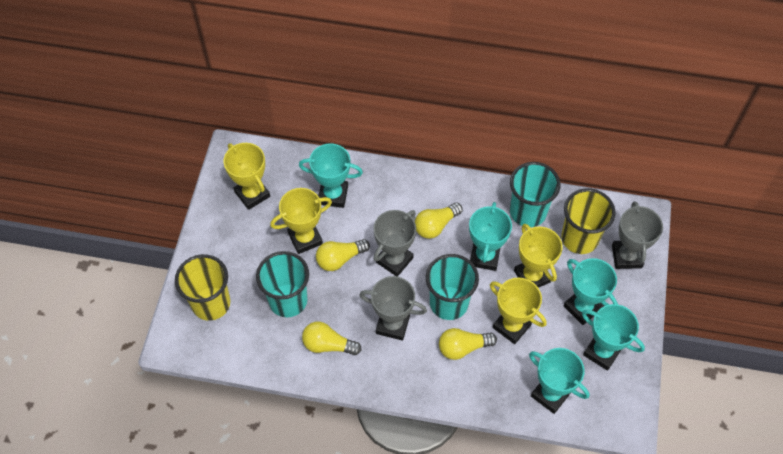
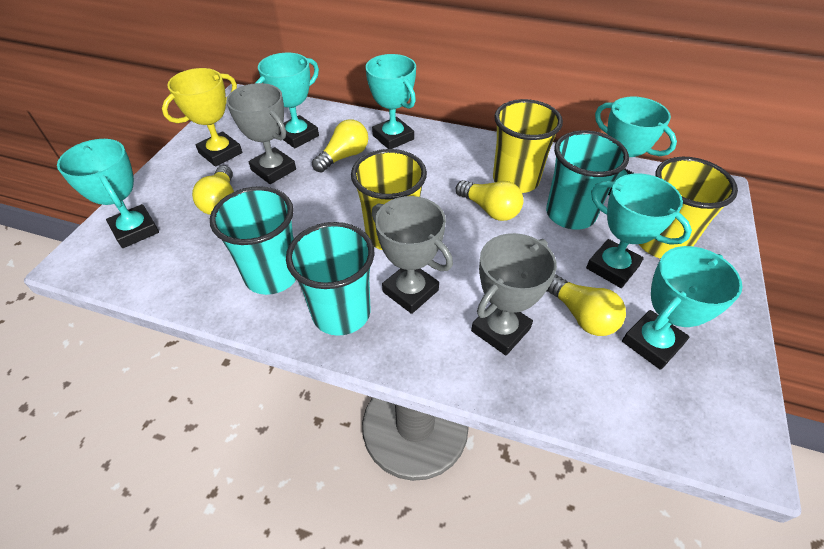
turquoise trophy: 5 -> 6
yellow cup: 2 -> 3
yellow trophy: 4 -> 1

